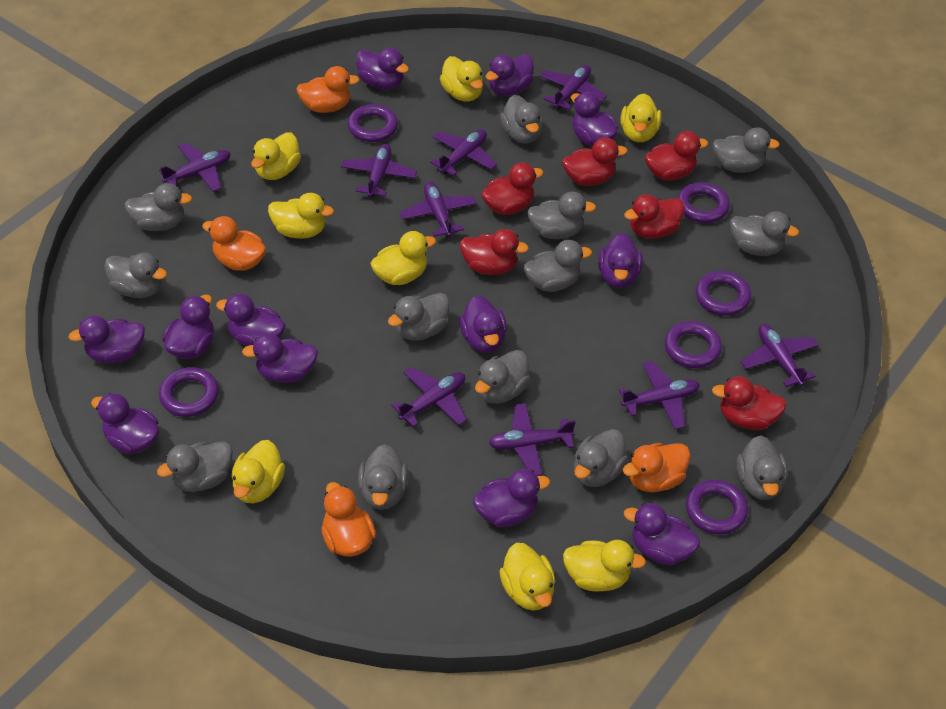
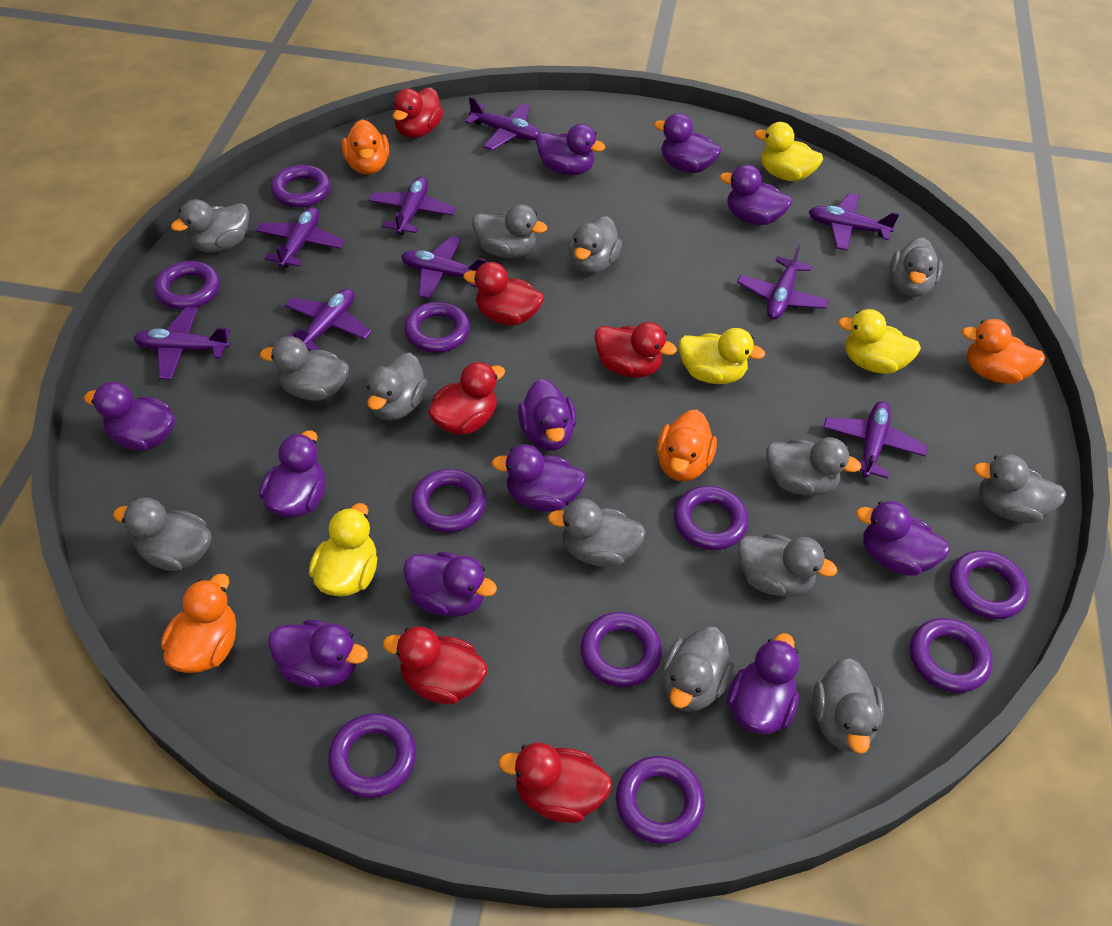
purple duck: 12 -> 11
purple ring: 6 -> 10
yellow duck: 8 -> 4

